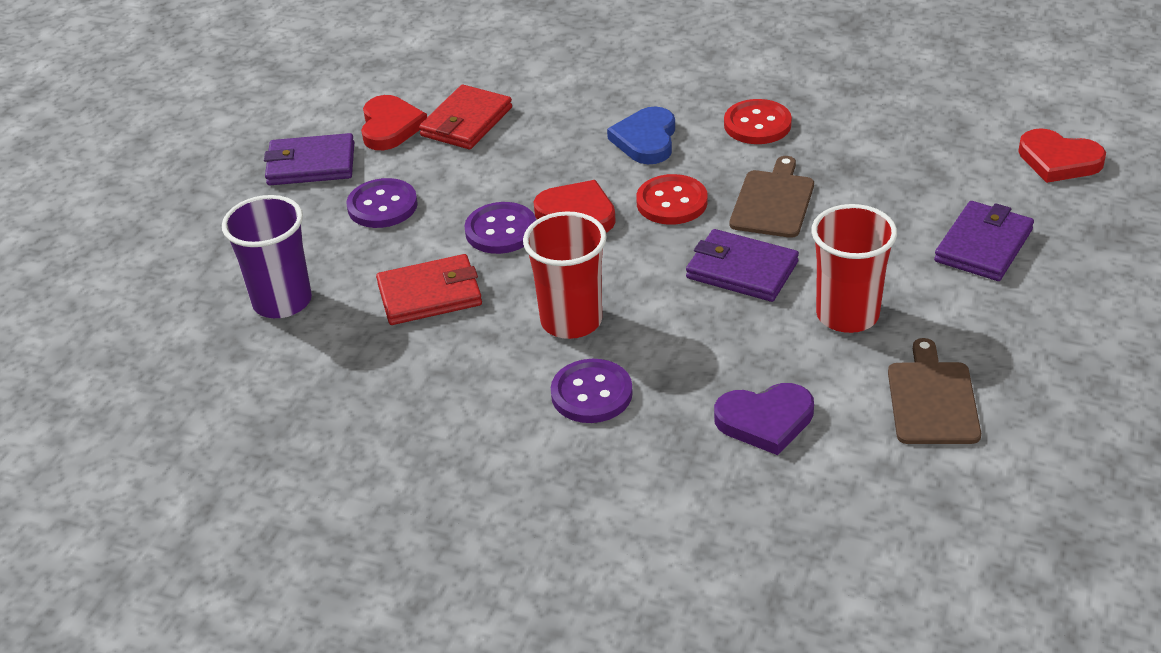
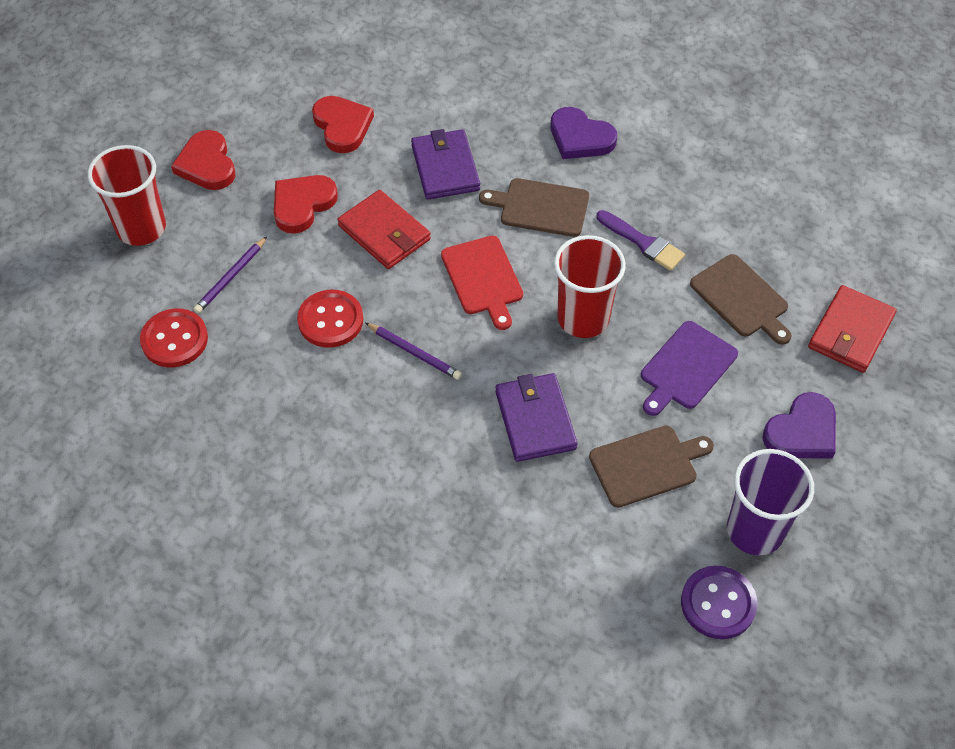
blue heart: 1 -> 0
brown cutting board: 2 -> 3
purple brush: 0 -> 1
purple button: 3 -> 1
purple cutting board: 0 -> 1
purple heart: 1 -> 2
purple pencil: 0 -> 2
purple wallet: 3 -> 2
red cutting board: 0 -> 1

